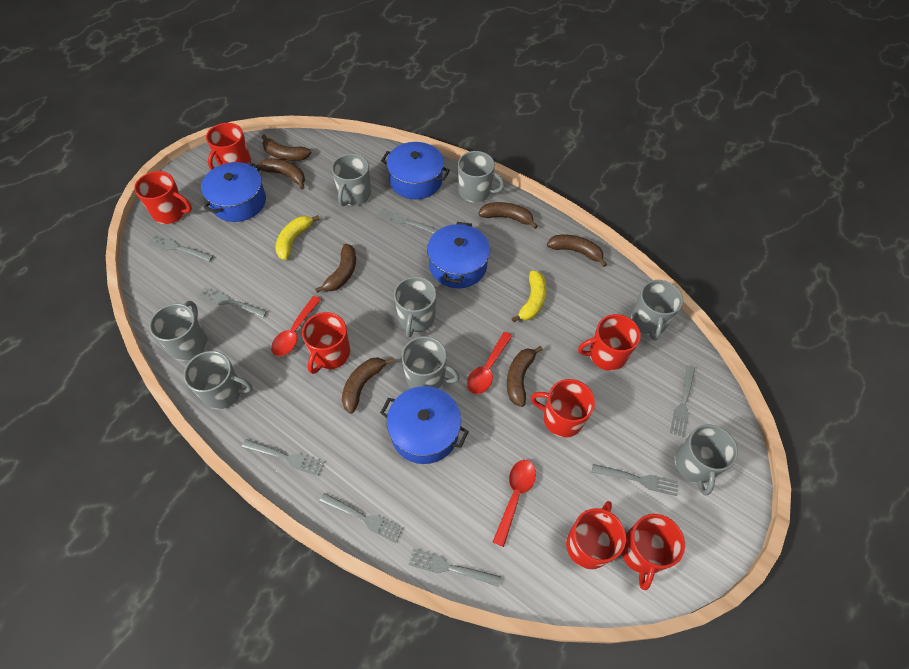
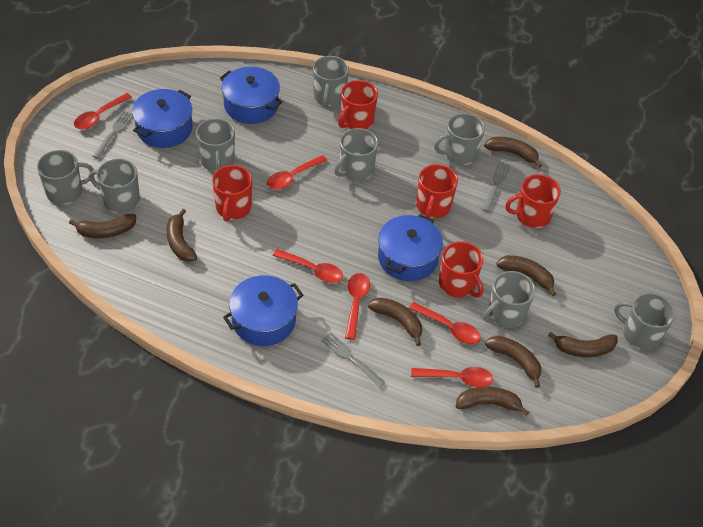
brown banana: 7 -> 8
grey fork: 8 -> 3
red mug: 7 -> 5
red spoon: 3 -> 6
yellow banana: 2 -> 0

